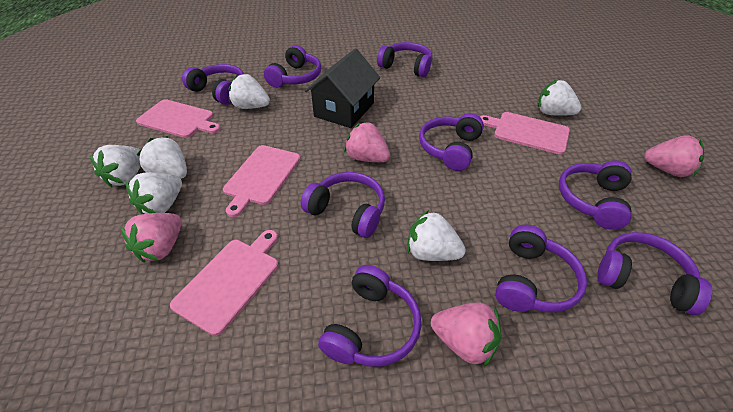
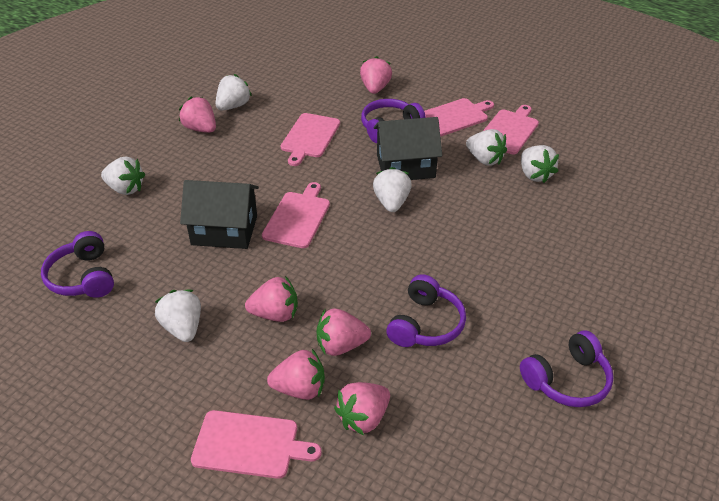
black house: 1 -> 2
pink cutting board: 4 -> 5
pink strawberry: 4 -> 6
purple headphones: 9 -> 4

